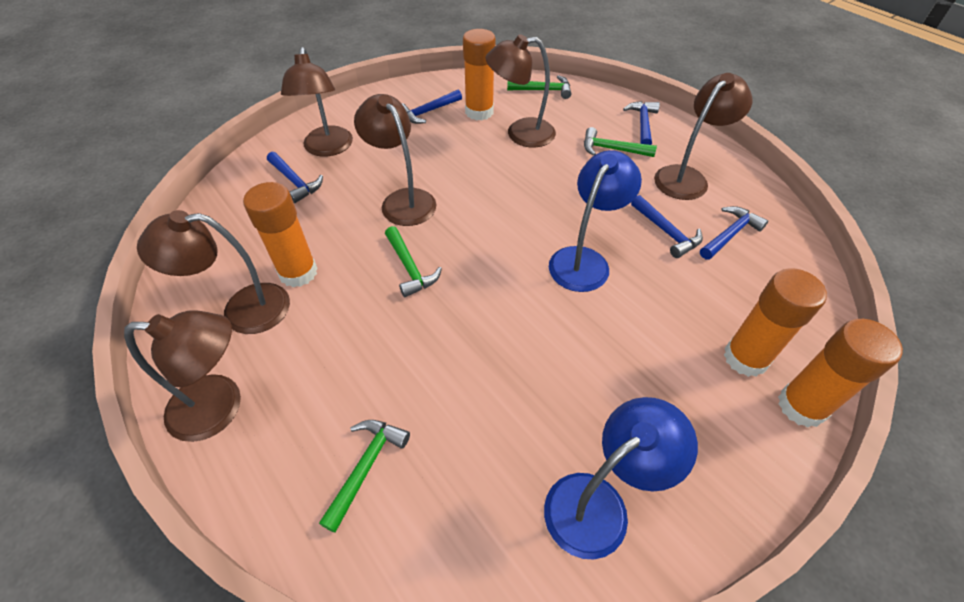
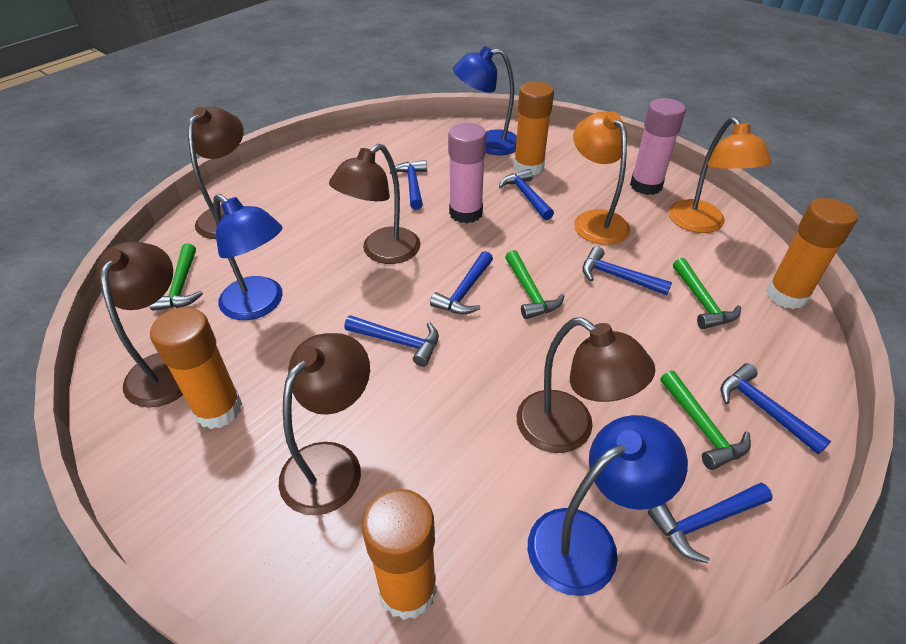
blue hammer: 5 -> 7
blue lamp: 2 -> 3
brown lamp: 6 -> 5
orange lamp: 0 -> 2
pink glue stick: 0 -> 2

